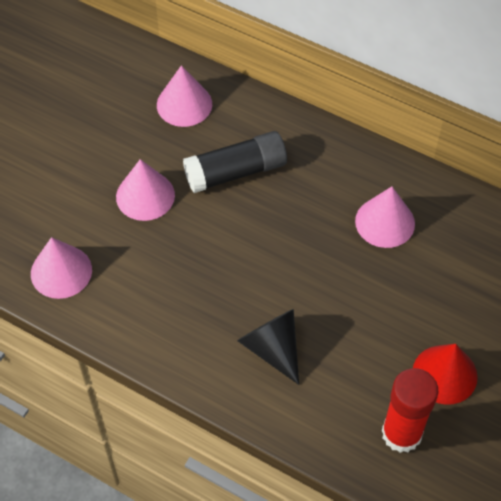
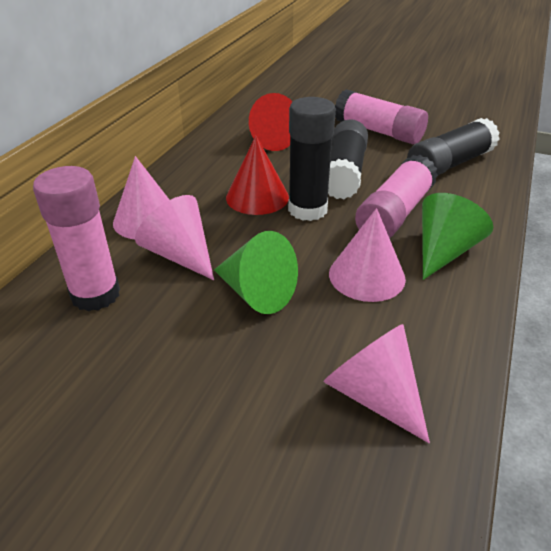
black cone: 1 -> 0
black glue stick: 1 -> 3
green cone: 0 -> 2
pink glue stick: 0 -> 3
red cone: 1 -> 2
red glue stick: 1 -> 0

